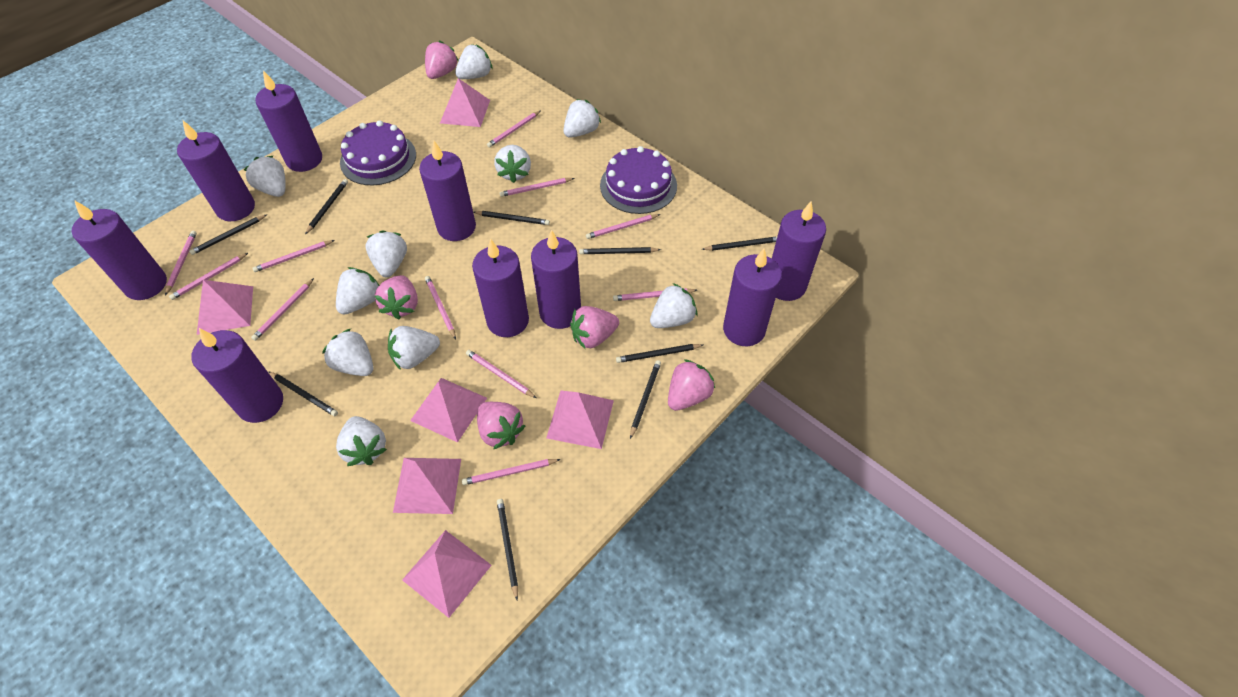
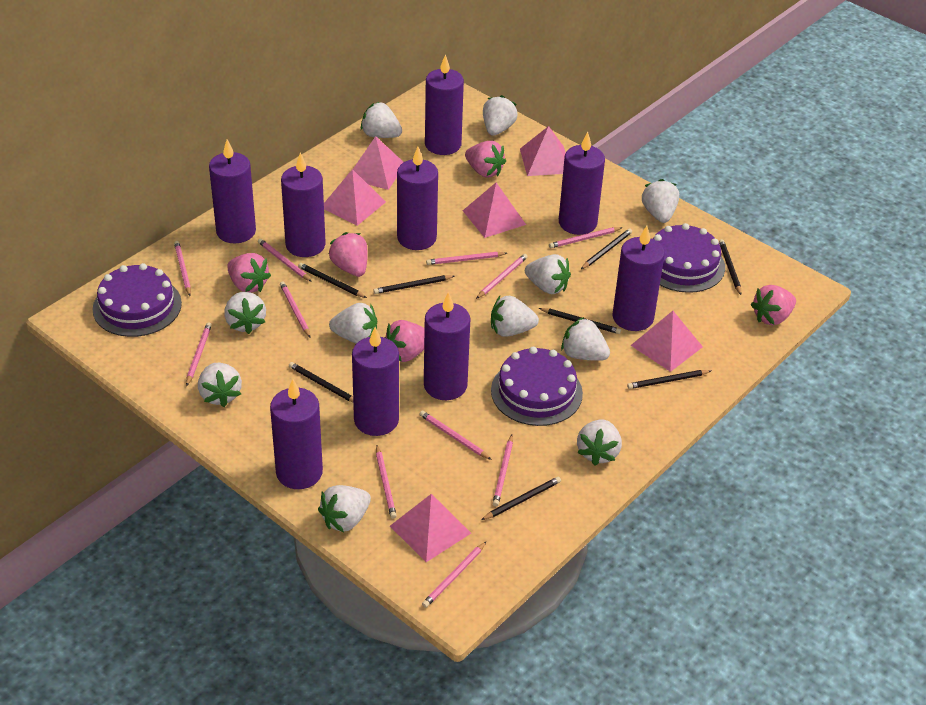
black pencil: 9 -> 8
purple cake: 2 -> 3
white strawberry: 10 -> 11

